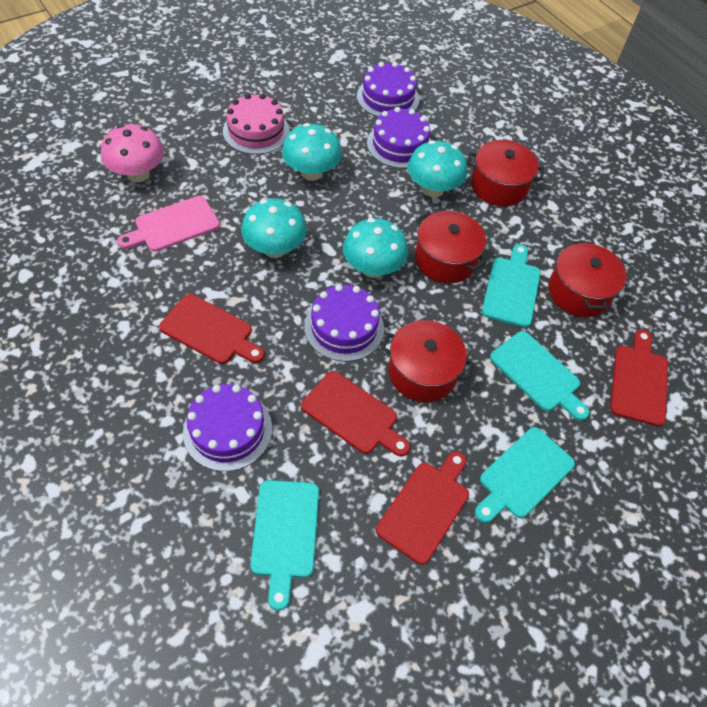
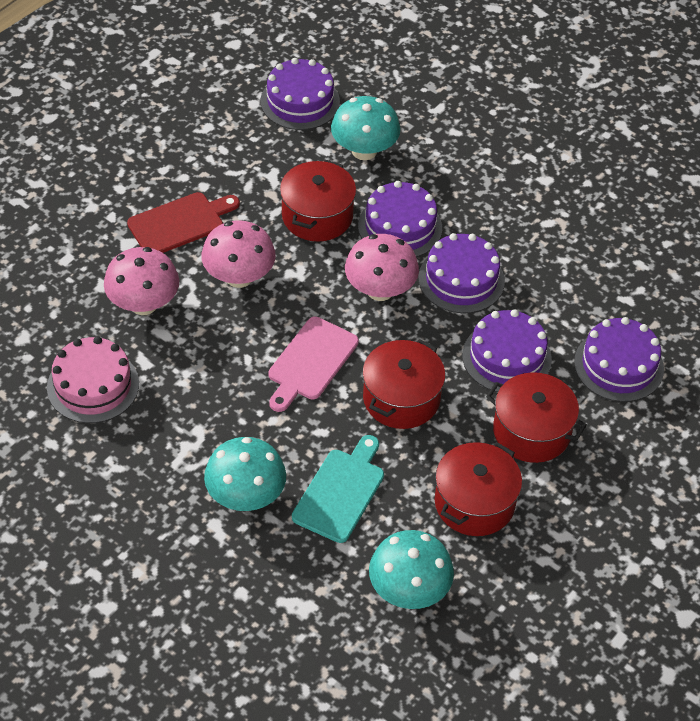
pink mushroom: 1 -> 3
purple cake: 4 -> 5
red cutting board: 4 -> 1
turquoise cutting board: 4 -> 1
turquoise mushroom: 4 -> 3

